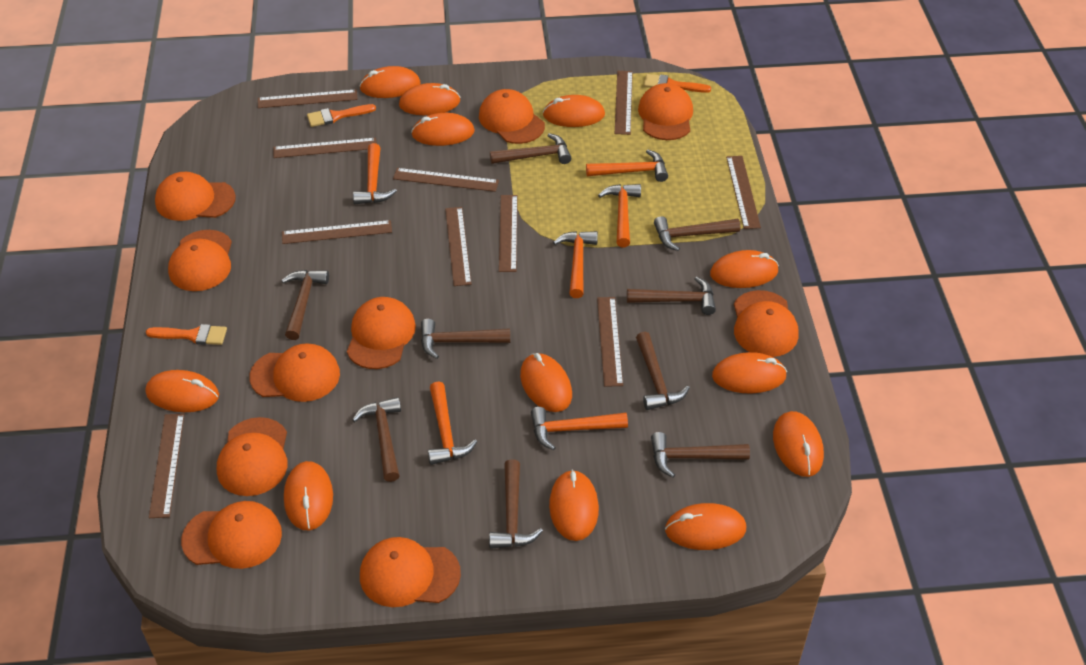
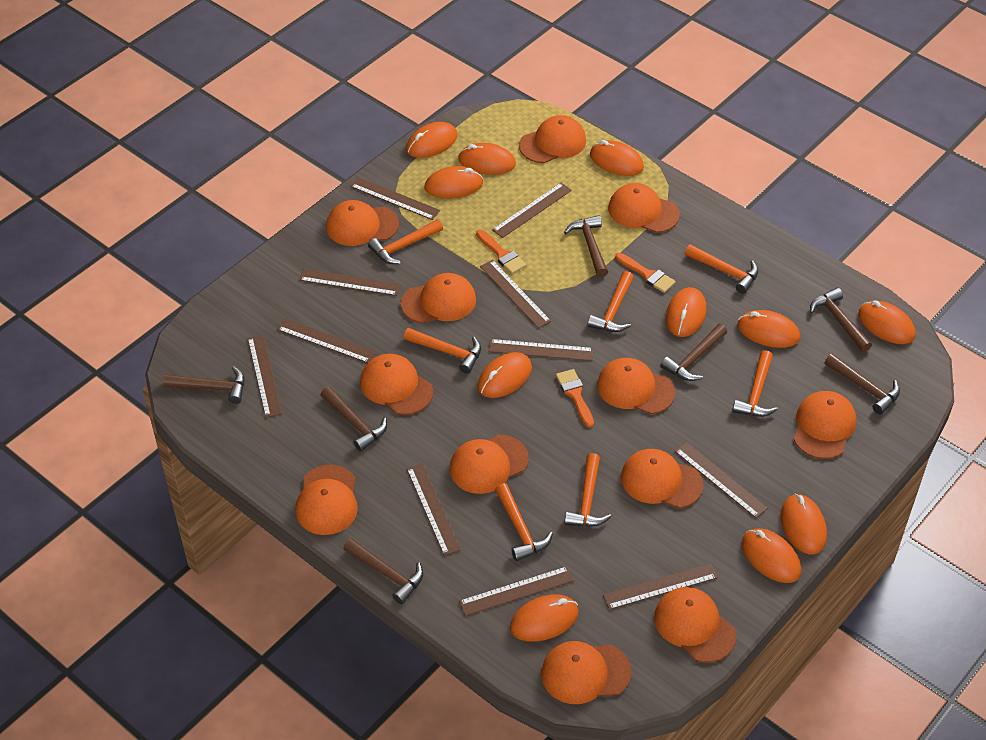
brown hammer: 9 -> 7
brown ruler: 10 -> 11
orange cap: 10 -> 12
orange hammer: 6 -> 7
orange mouse: 12 -> 11

